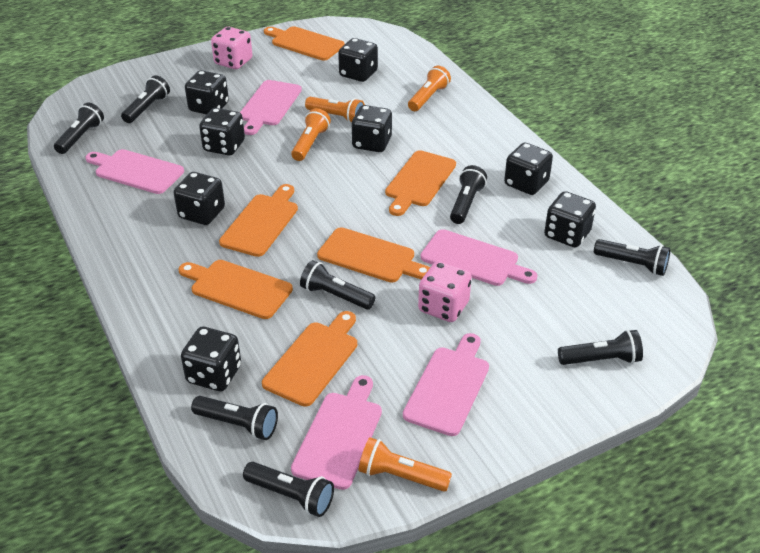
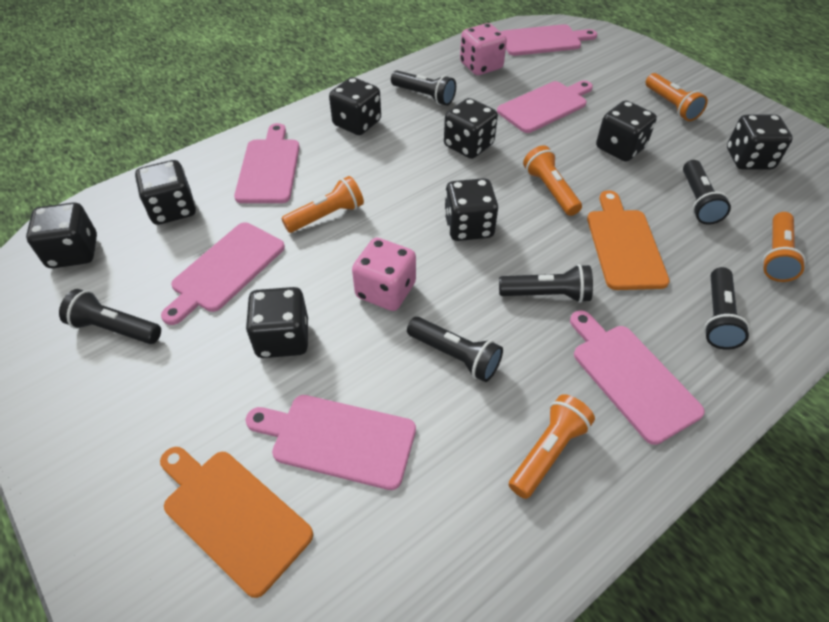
black flashlight: 8 -> 6
orange cutting board: 6 -> 2
orange flashlight: 4 -> 5
pink cutting board: 5 -> 6

